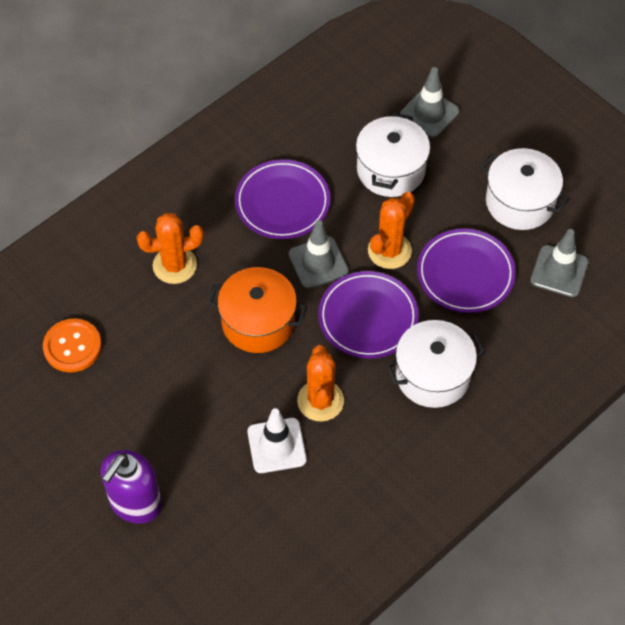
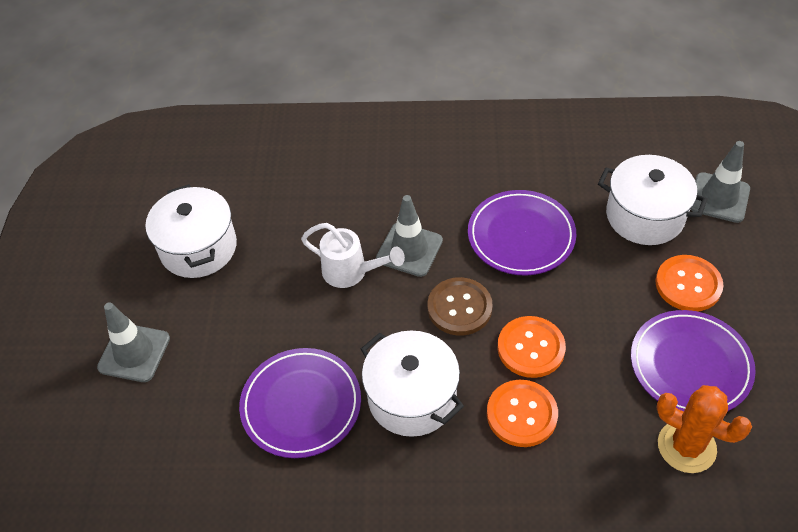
brown button: 0 -> 1
orange button: 1 -> 3
orange cactus: 3 -> 1
orange pot: 1 -> 0
purple soap dispenser: 1 -> 0
white traffic cone: 1 -> 0
white watering can: 0 -> 1

